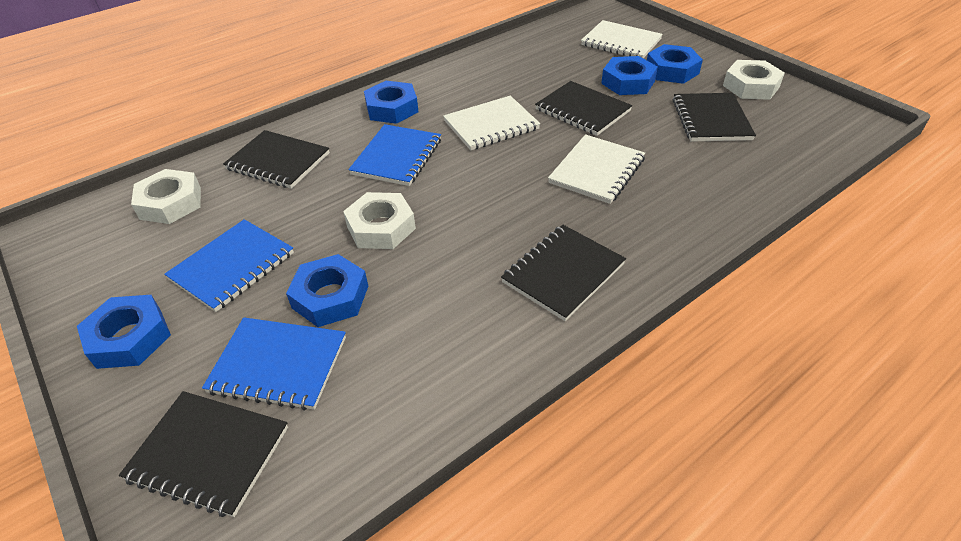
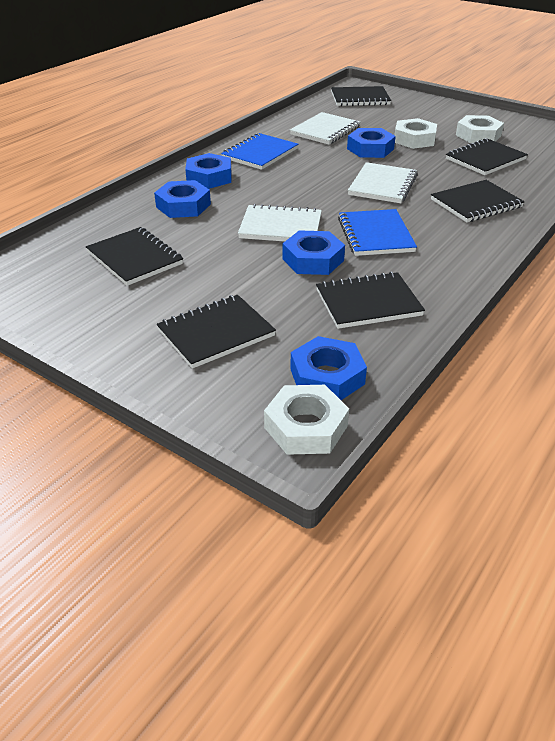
black notebook: 5 -> 6
blue notebook: 3 -> 2

